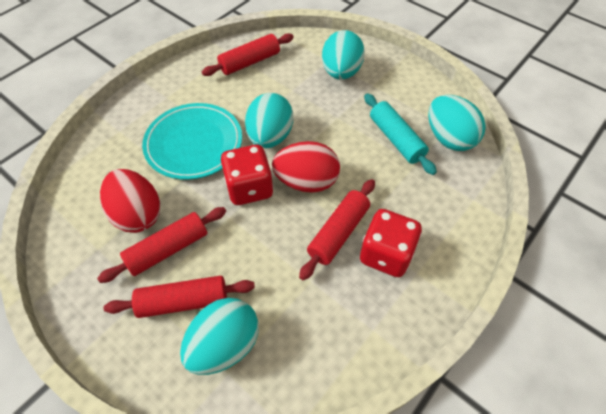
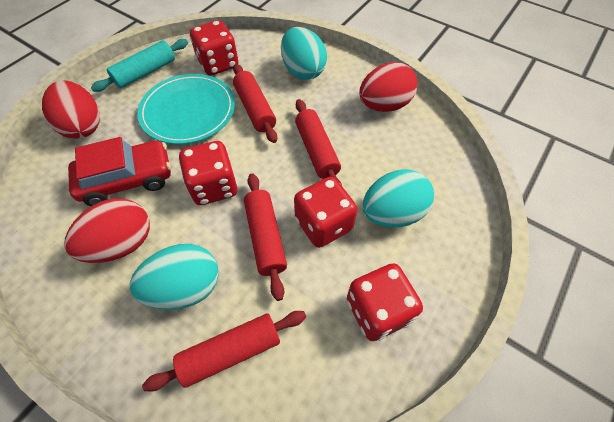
red car: 0 -> 1
red dice: 2 -> 4
red egg: 2 -> 3
turquoise egg: 4 -> 3

